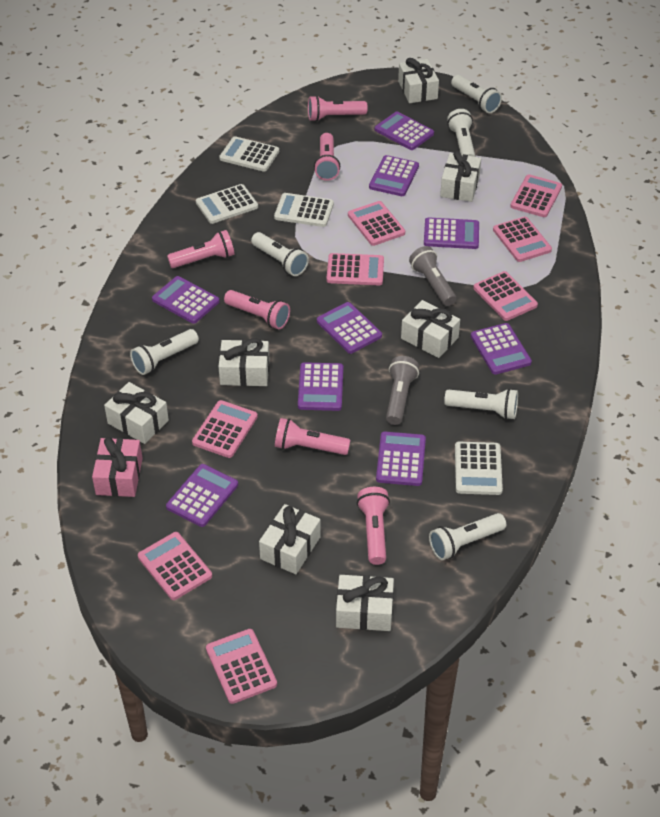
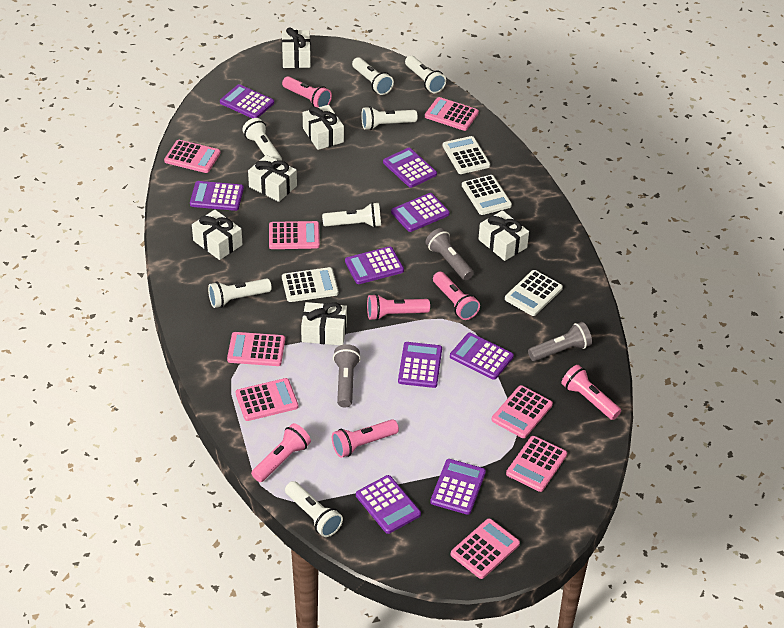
grey flashlight: 2 -> 3
pink gift: 1 -> 0
white flashlight: 6 -> 7
white gift: 7 -> 6

